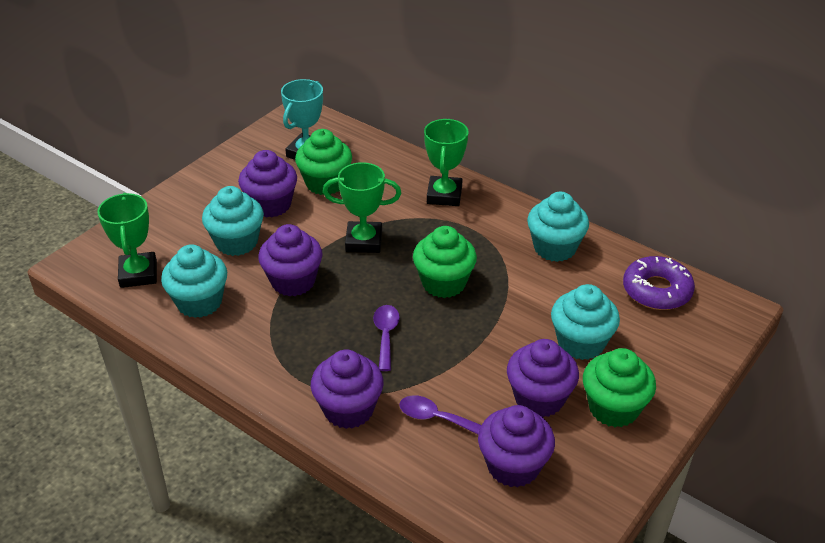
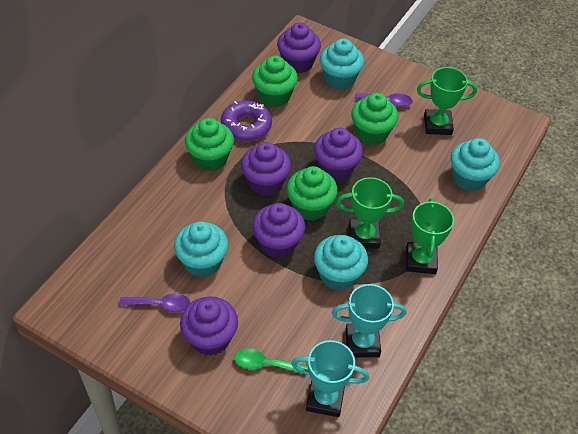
green cupcake: 3 -> 4
green spoon: 0 -> 1
turquoise trophy: 1 -> 2

